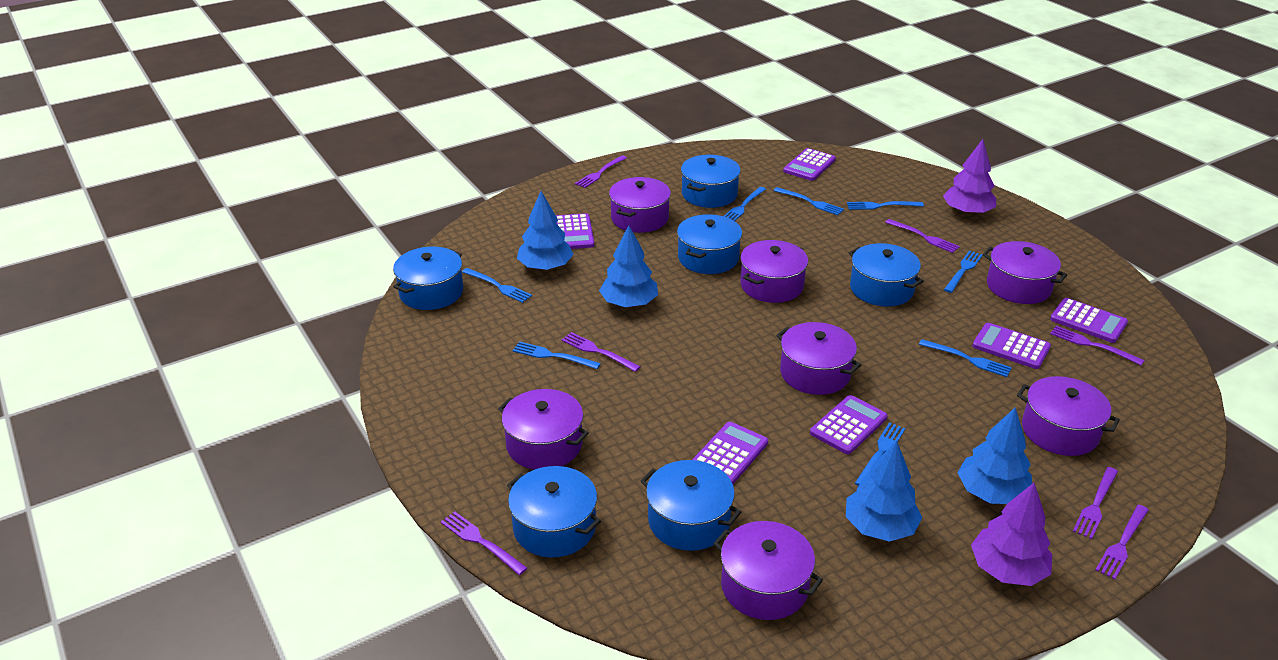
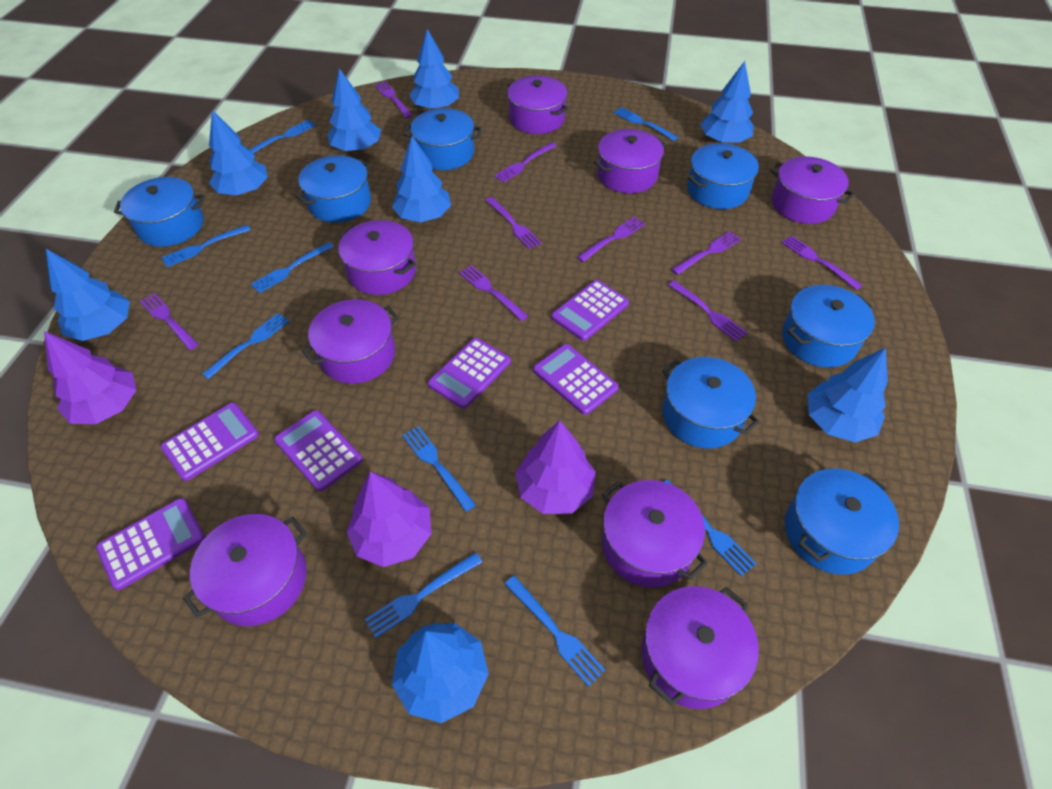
blue fork: 8 -> 9
blue pot: 6 -> 7
blue tree: 4 -> 8
purple fork: 7 -> 9
purple pot: 7 -> 8
purple tree: 2 -> 3

